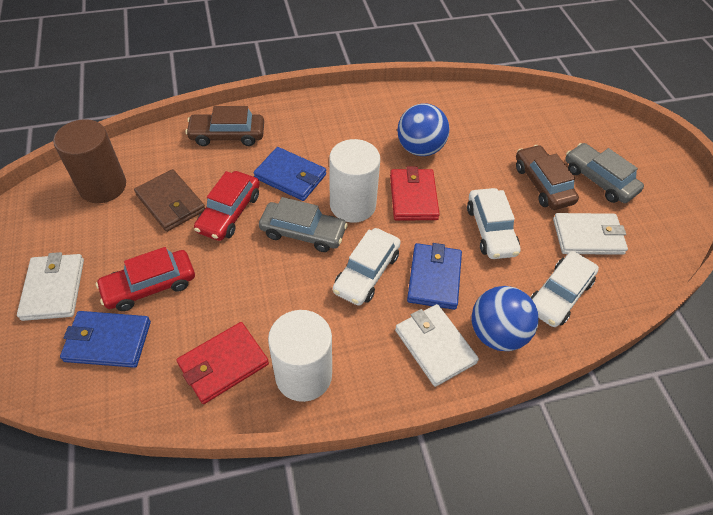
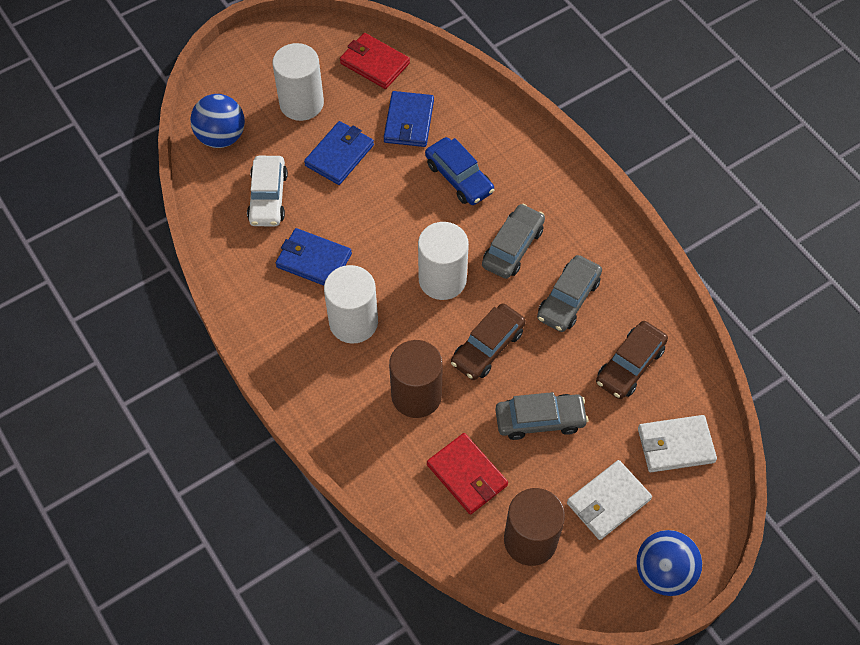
blue car: 0 -> 1
brown cylinder: 1 -> 2
brown wallet: 1 -> 0
grey car: 2 -> 3
red car: 2 -> 0
white car: 3 -> 1
white cylinder: 2 -> 3
white wallet: 3 -> 2

